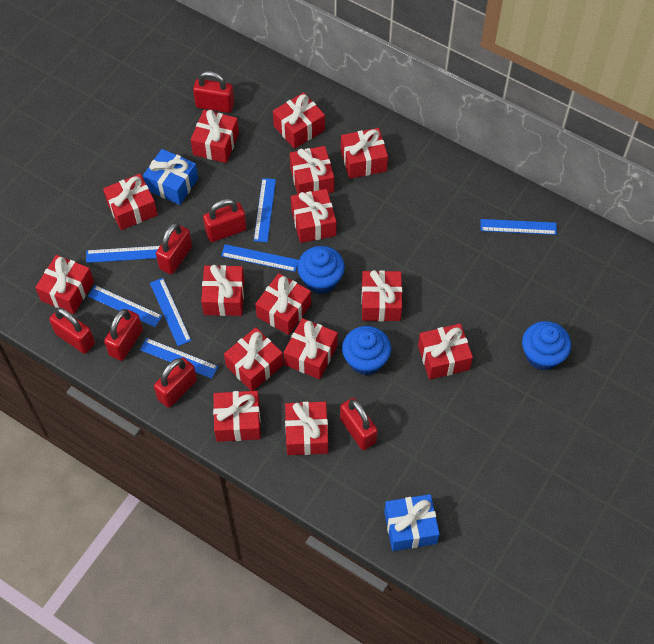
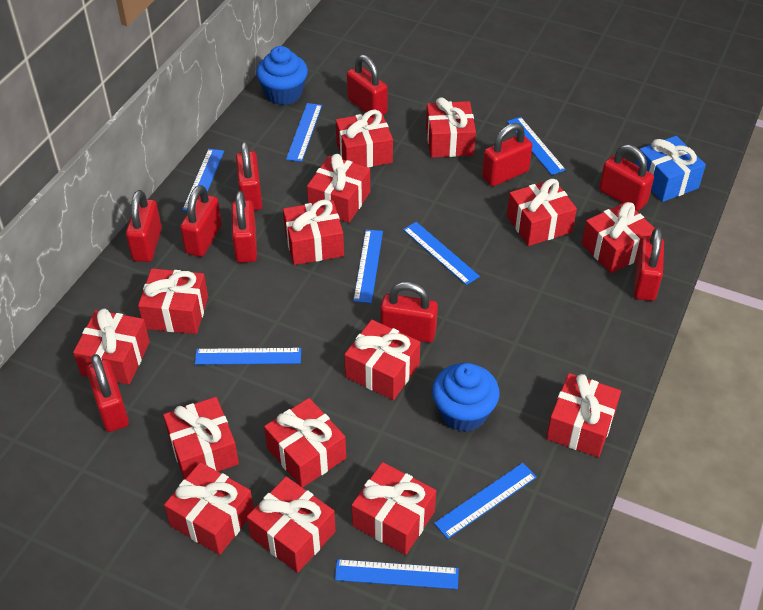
blue cupcake: 3 -> 2
blue gift: 2 -> 1
blue ruler: 7 -> 8
red padlock: 7 -> 10

